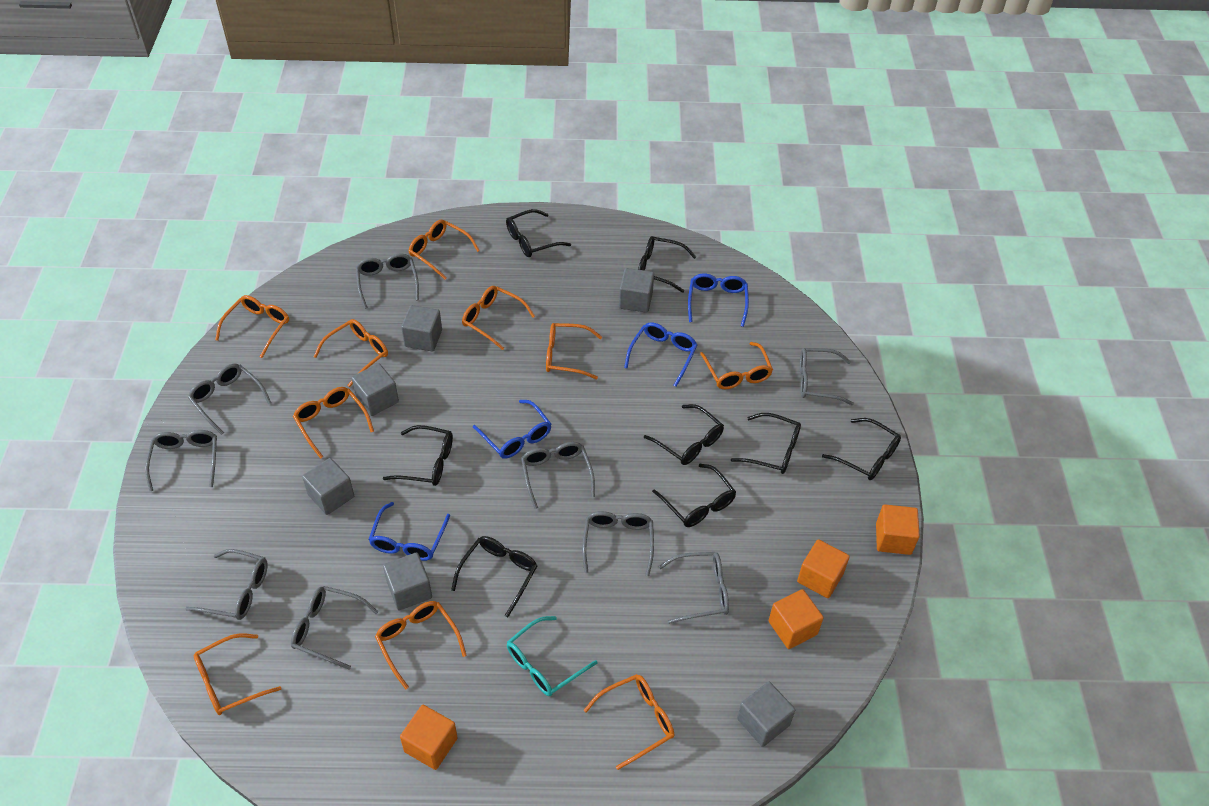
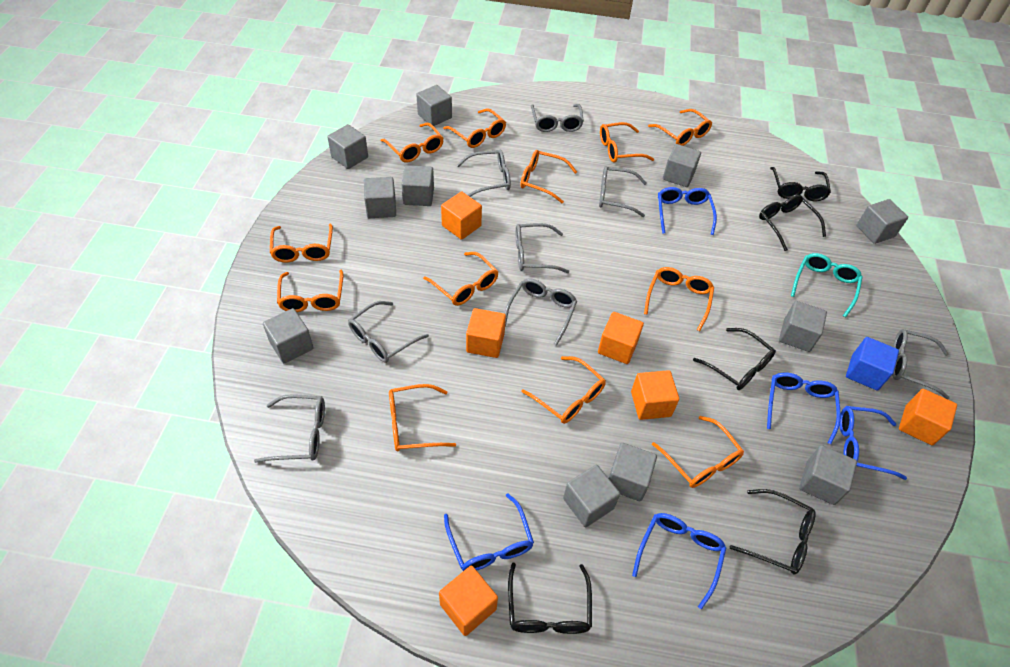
black glasses: 8 -> 5
blue cube: 0 -> 1
blue glasses: 4 -> 5
grey cube: 6 -> 11
grey glasses: 9 -> 8
orange cube: 4 -> 6
orange glasses: 10 -> 12

